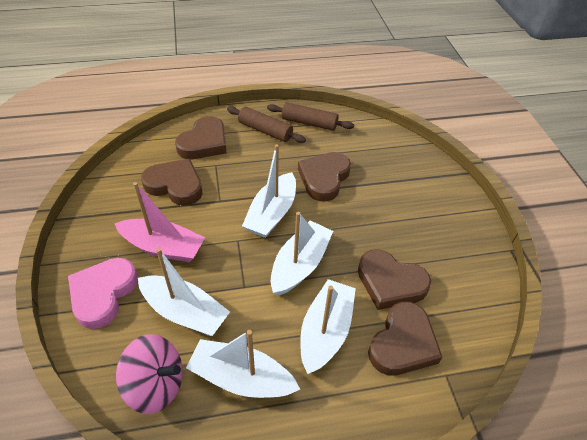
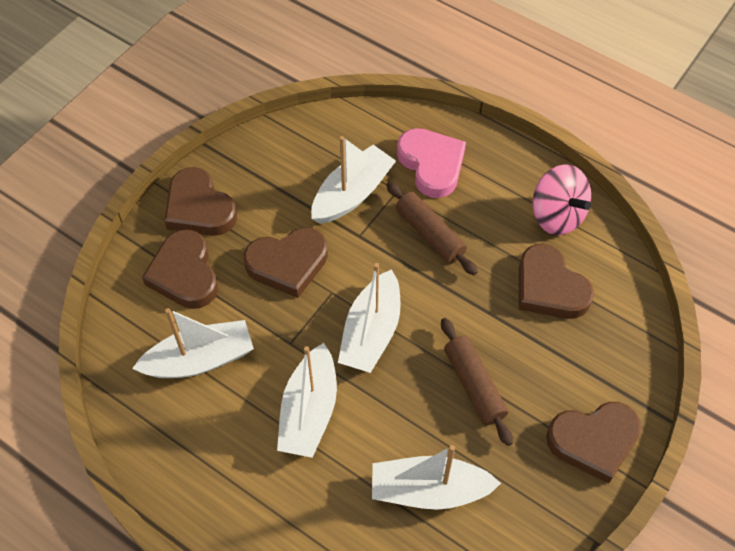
pink boat: 1 -> 0

